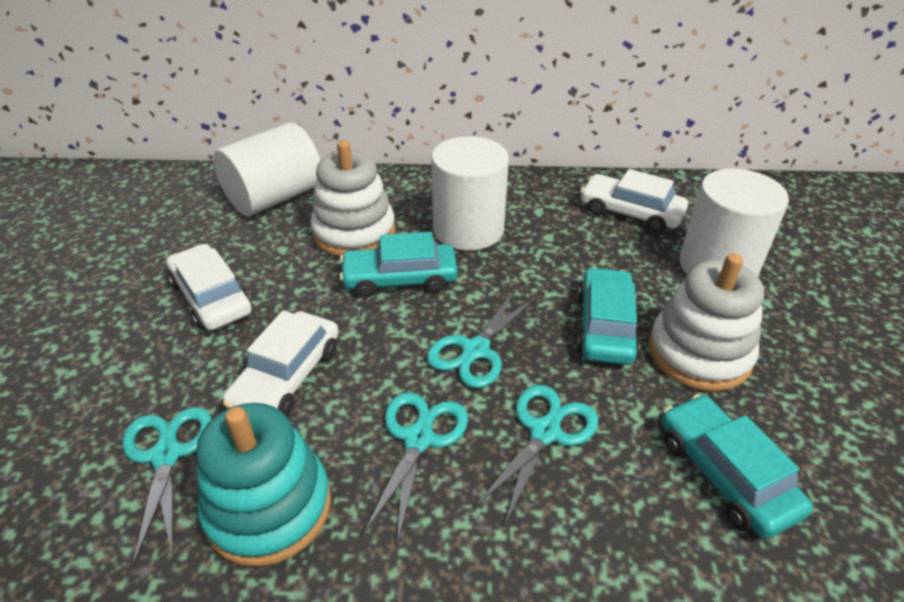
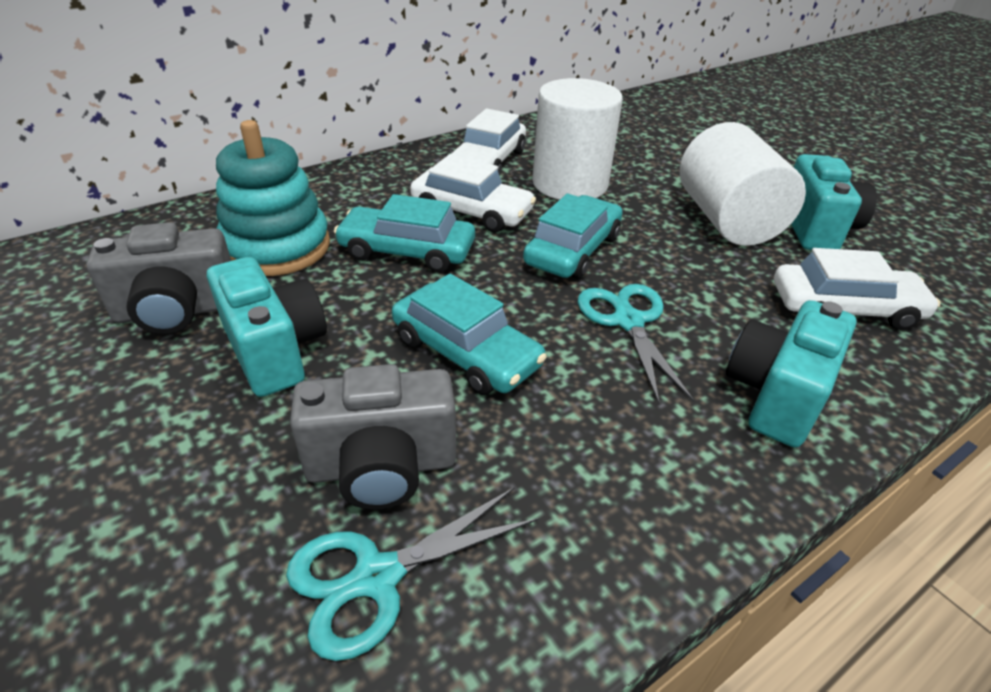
grey camera: 0 -> 2
turquoise camera: 0 -> 3
turquoise scissors: 4 -> 2
white cylinder: 3 -> 2
white stacking toy: 2 -> 0

